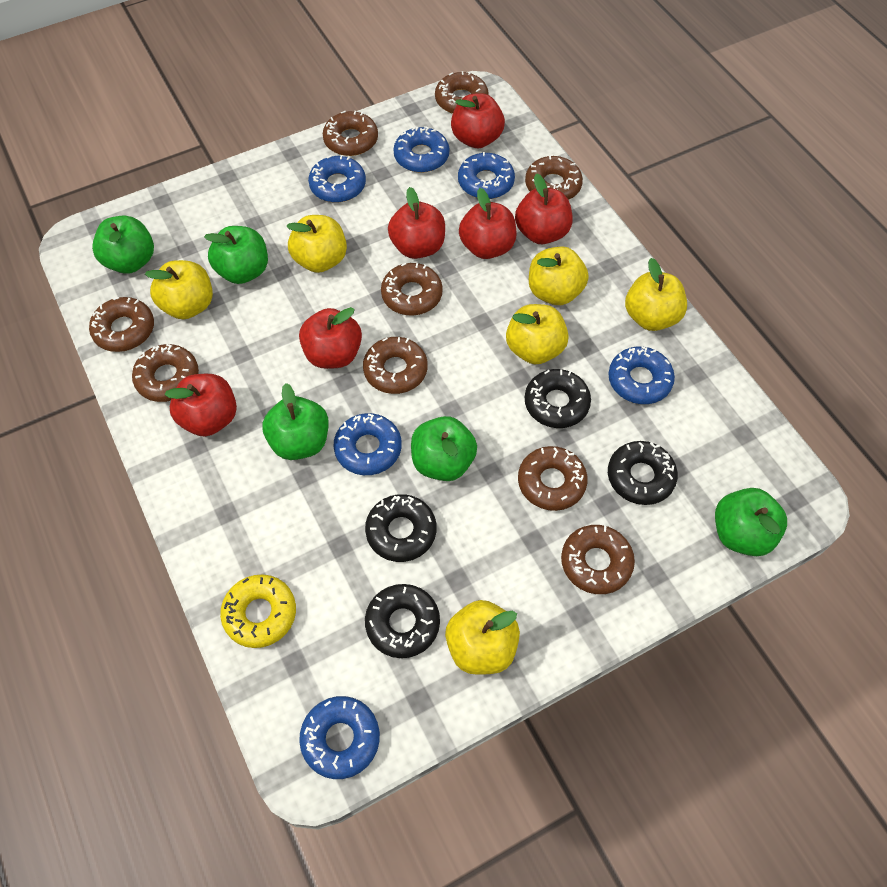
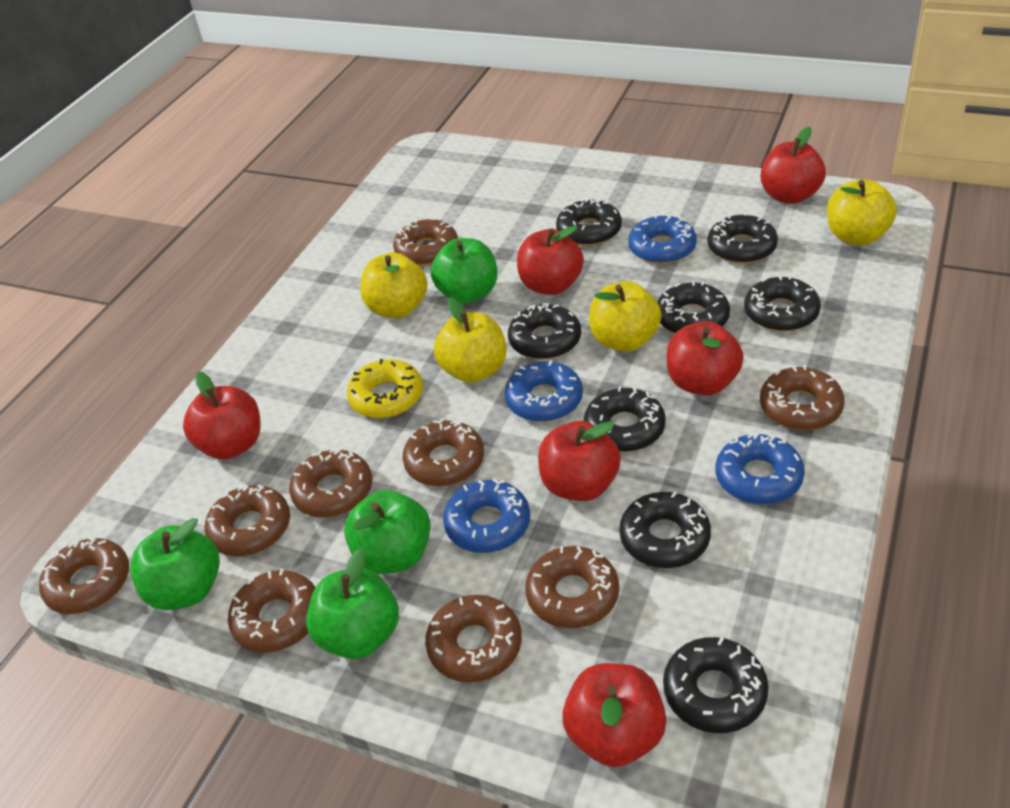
black donut: 4 -> 8
blue donut: 6 -> 4
green apple: 5 -> 4
yellow apple: 6 -> 4

